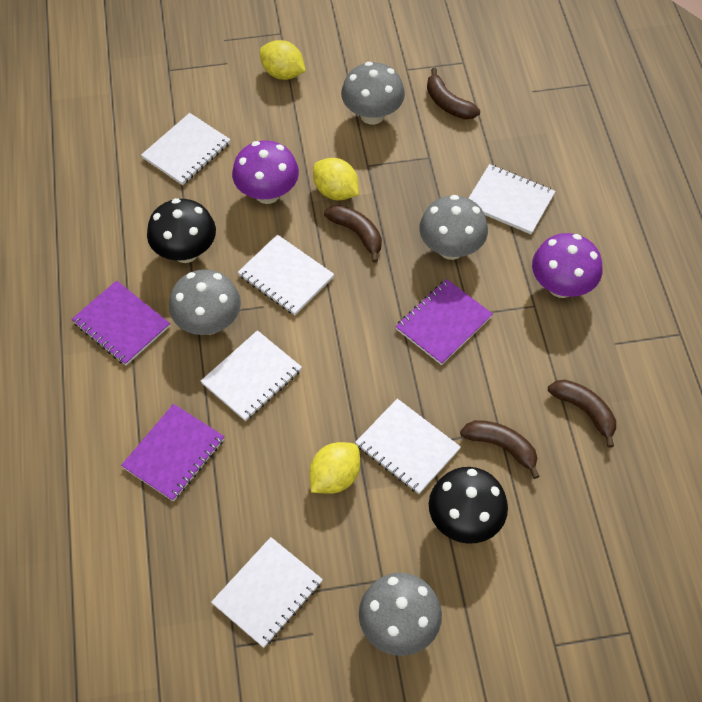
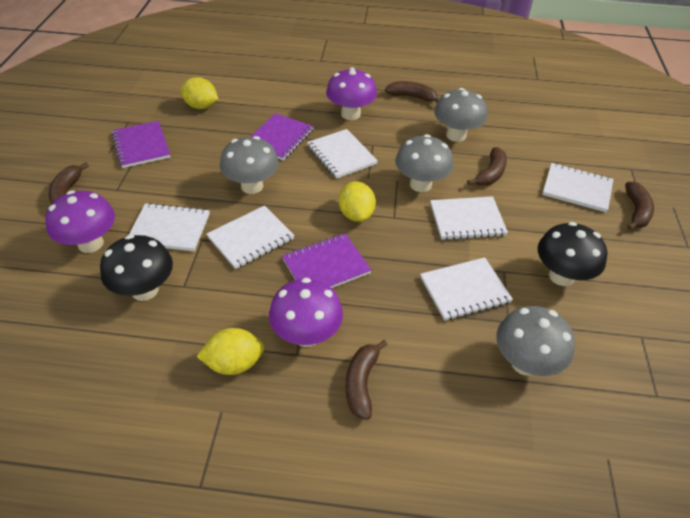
brown banana: 4 -> 5
purple mushroom: 2 -> 3

